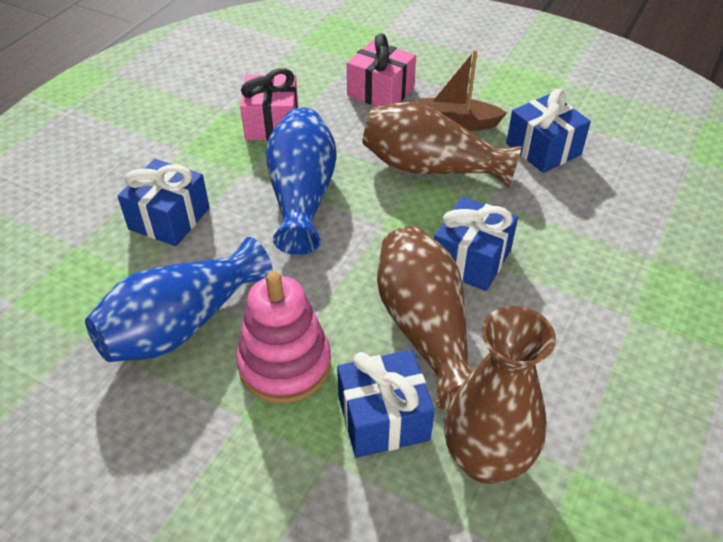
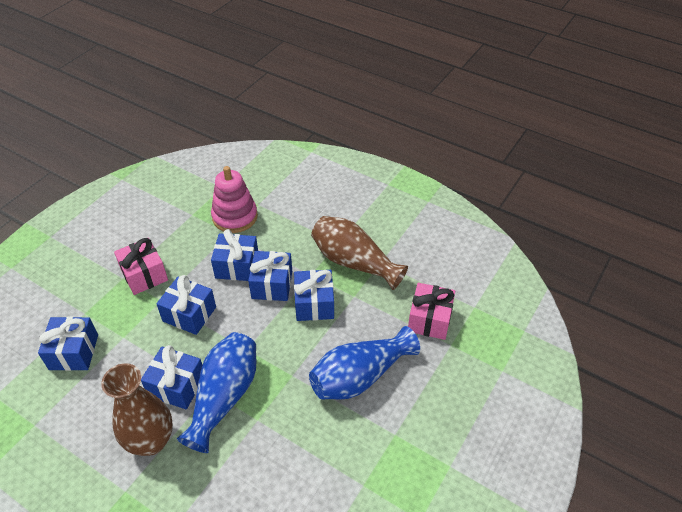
blue gift: 4 -> 6
brown boat: 1 -> 0
brown vase: 3 -> 2

